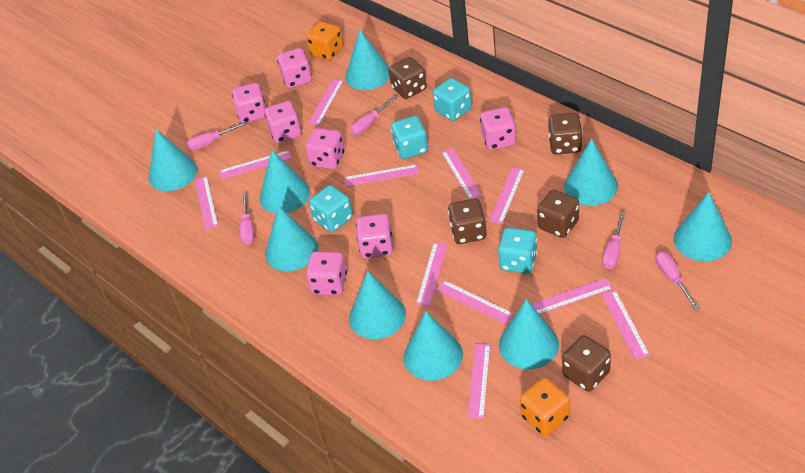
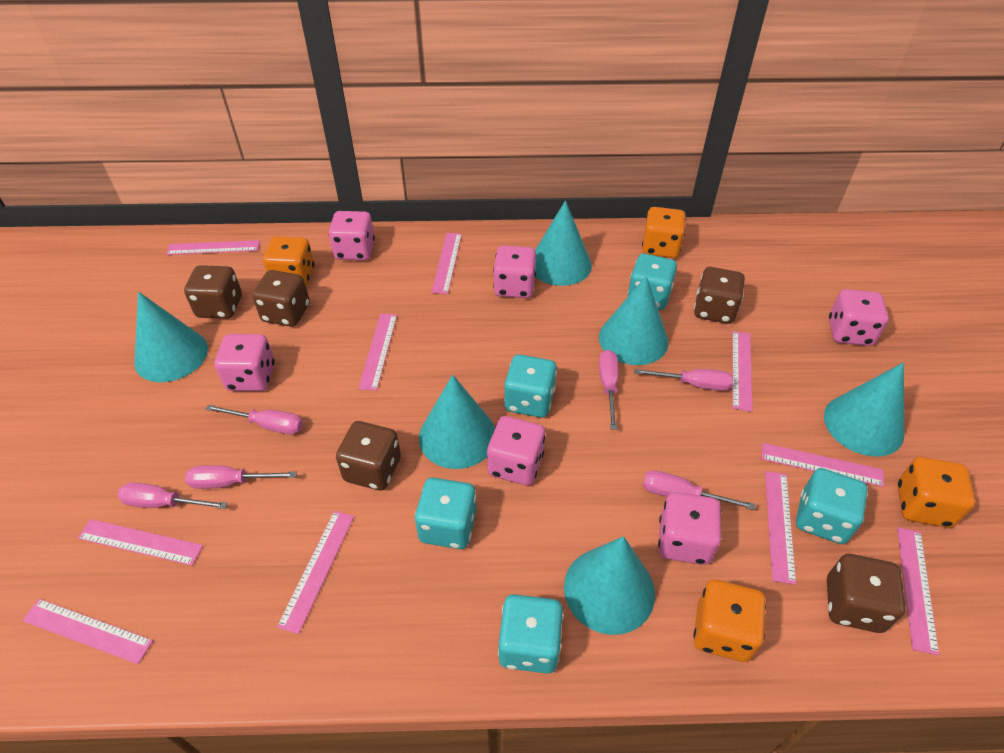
orange dice: 2 -> 4
pink dice: 7 -> 6
pink ruler: 11 -> 10
pink screwdriver: 5 -> 6
turquoise cone: 9 -> 6
turquoise dice: 4 -> 5

